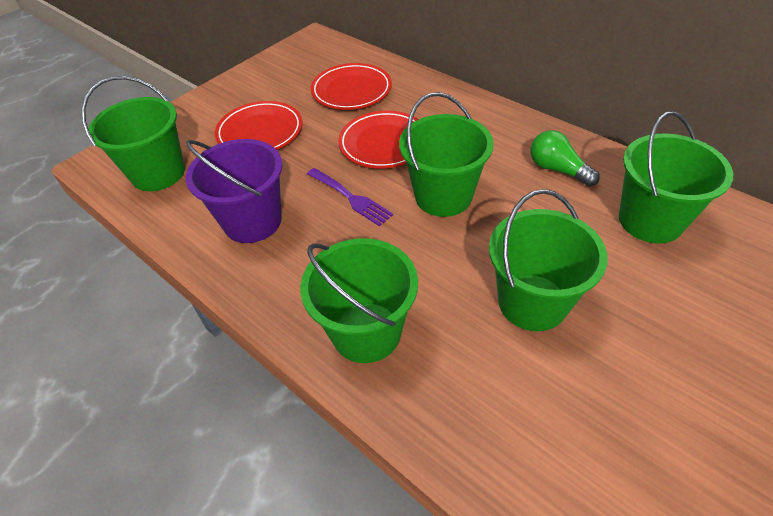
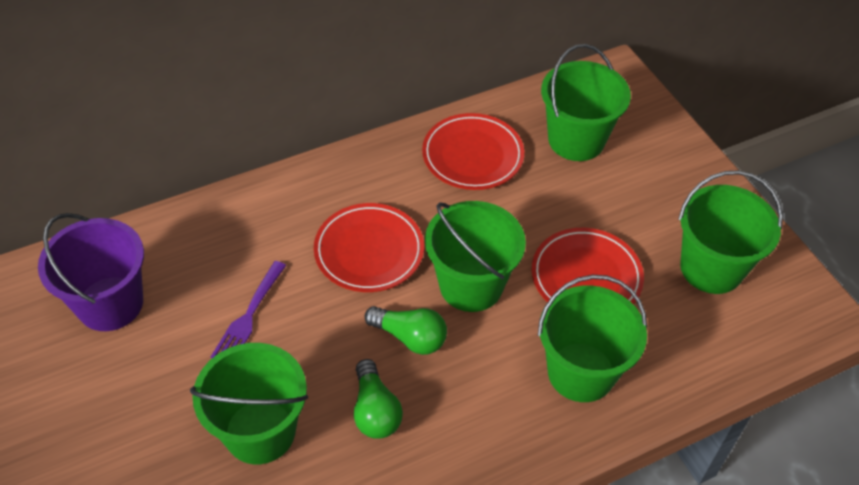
green light bulb: 1 -> 2

